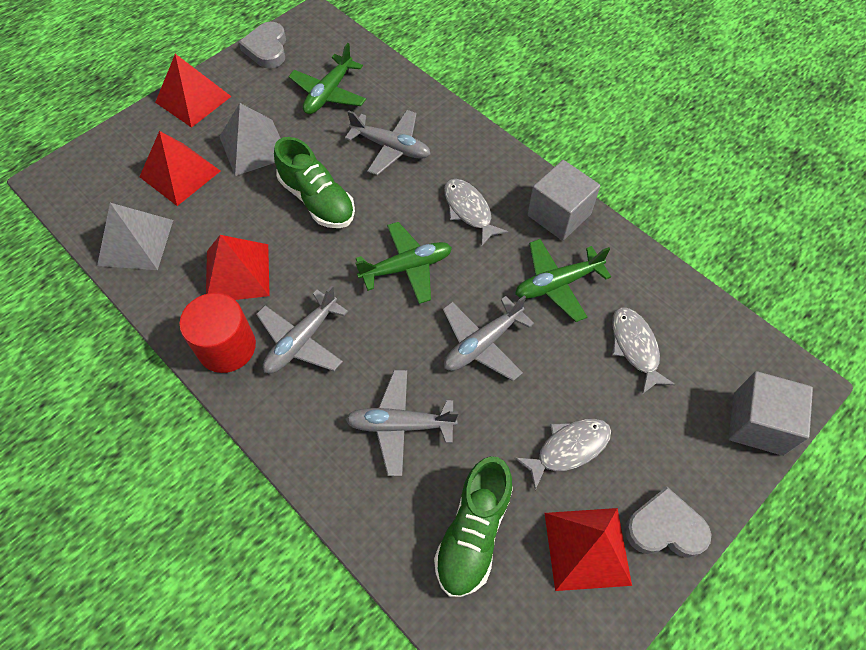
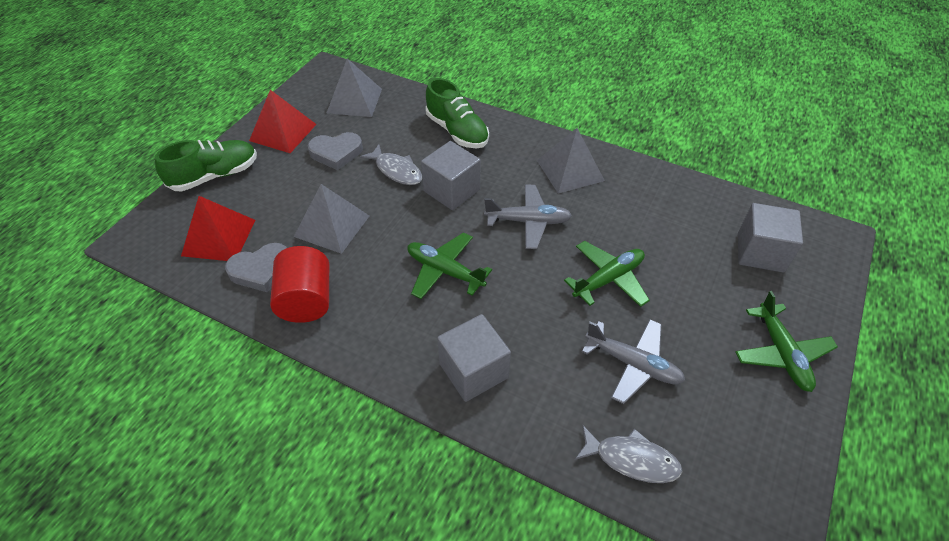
grey cube: 2 -> 3
grey fish: 3 -> 2
grey plane: 4 -> 2
grey pyramid: 2 -> 3
red pyramid: 4 -> 2

